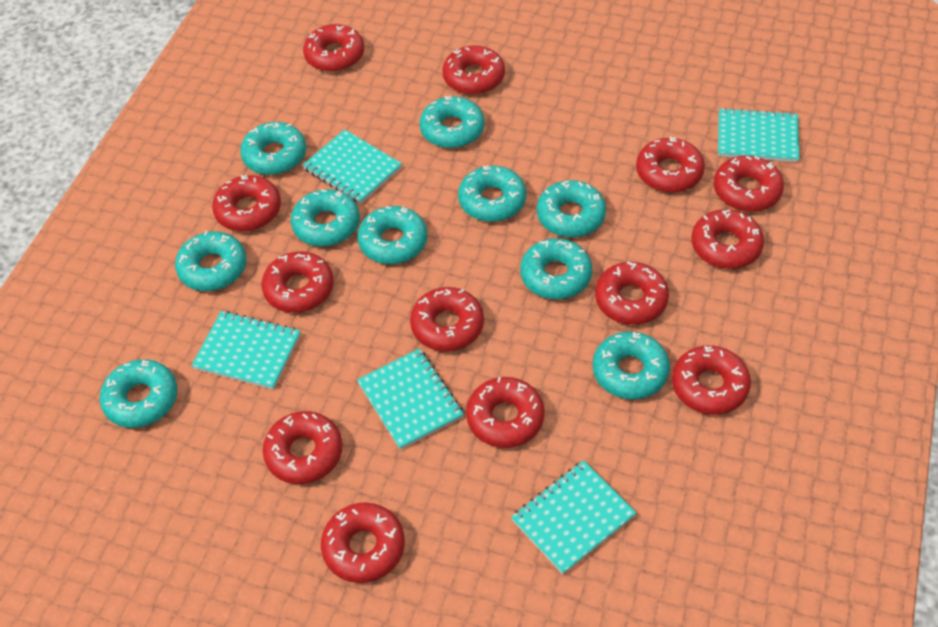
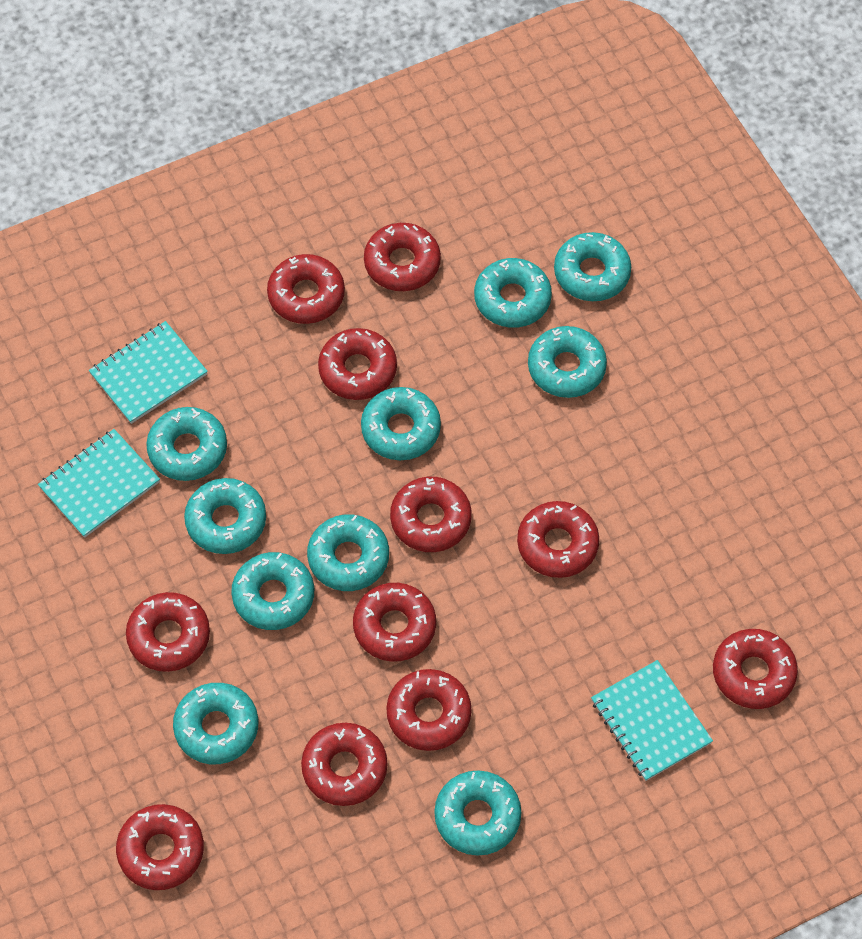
red donut: 13 -> 11
turquoise notebook: 5 -> 3

